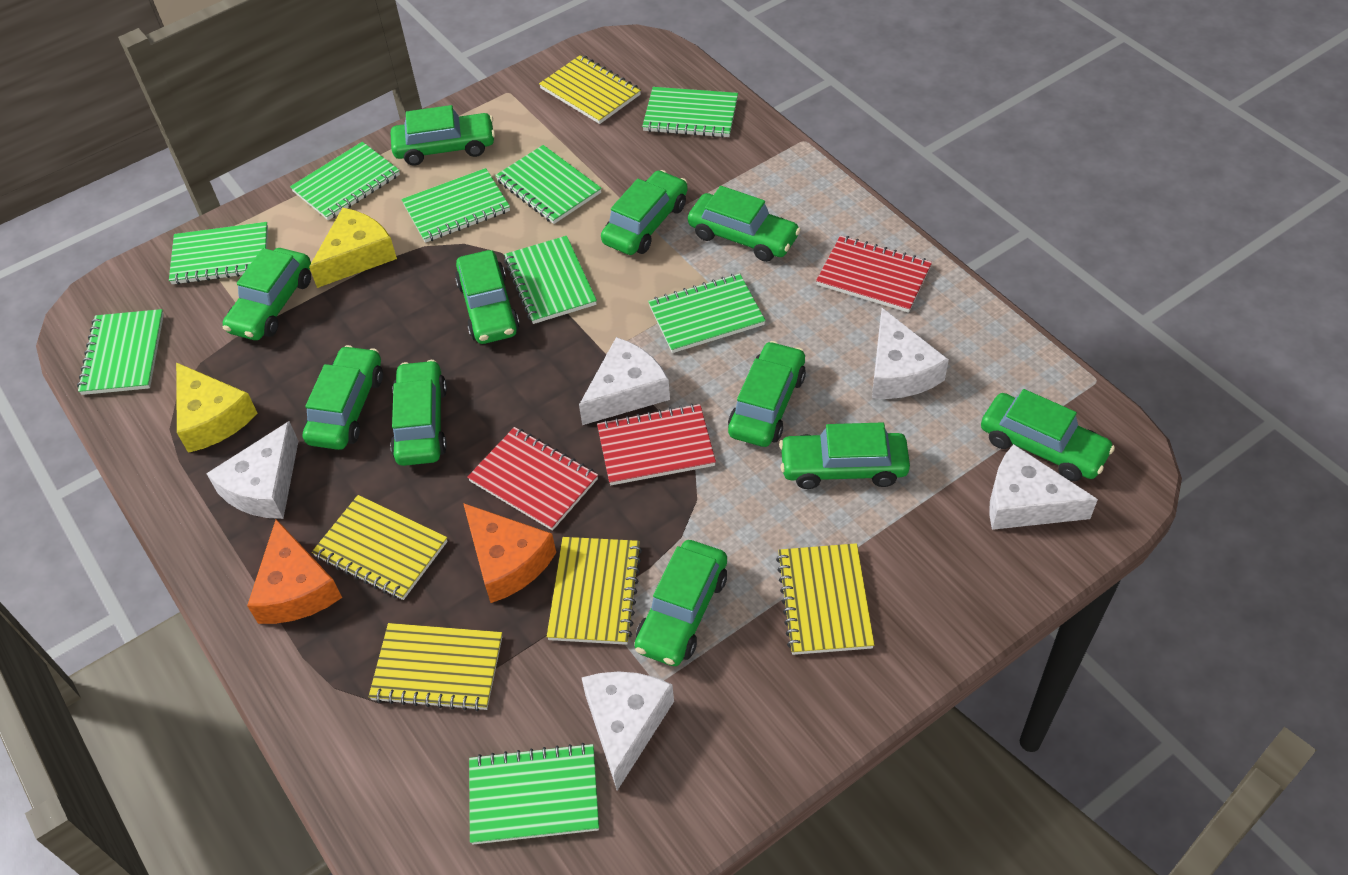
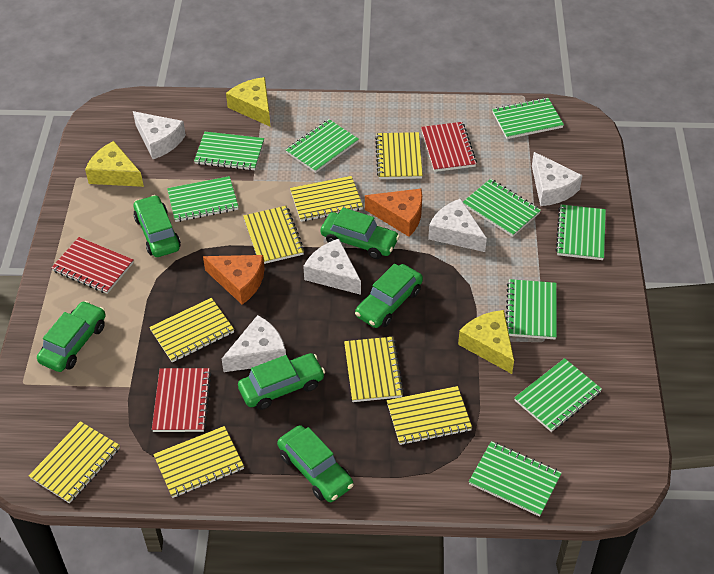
green car: 11 -> 6
yellow cheese: 2 -> 3
yellow notebook: 5 -> 8

